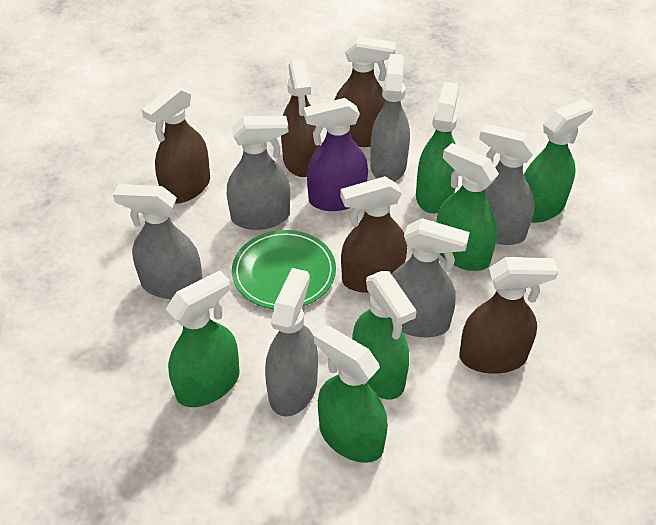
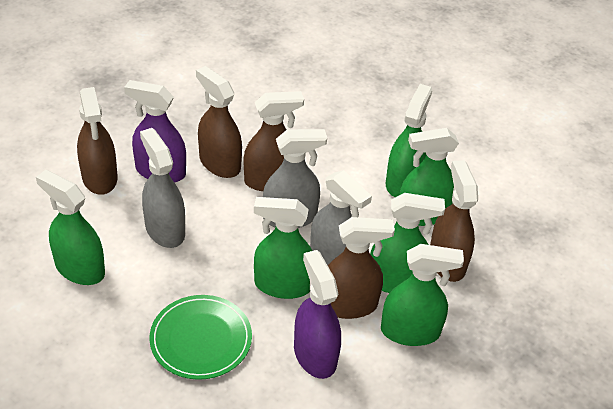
grey spray bottle: 6 -> 3
purple spray bottle: 1 -> 2

